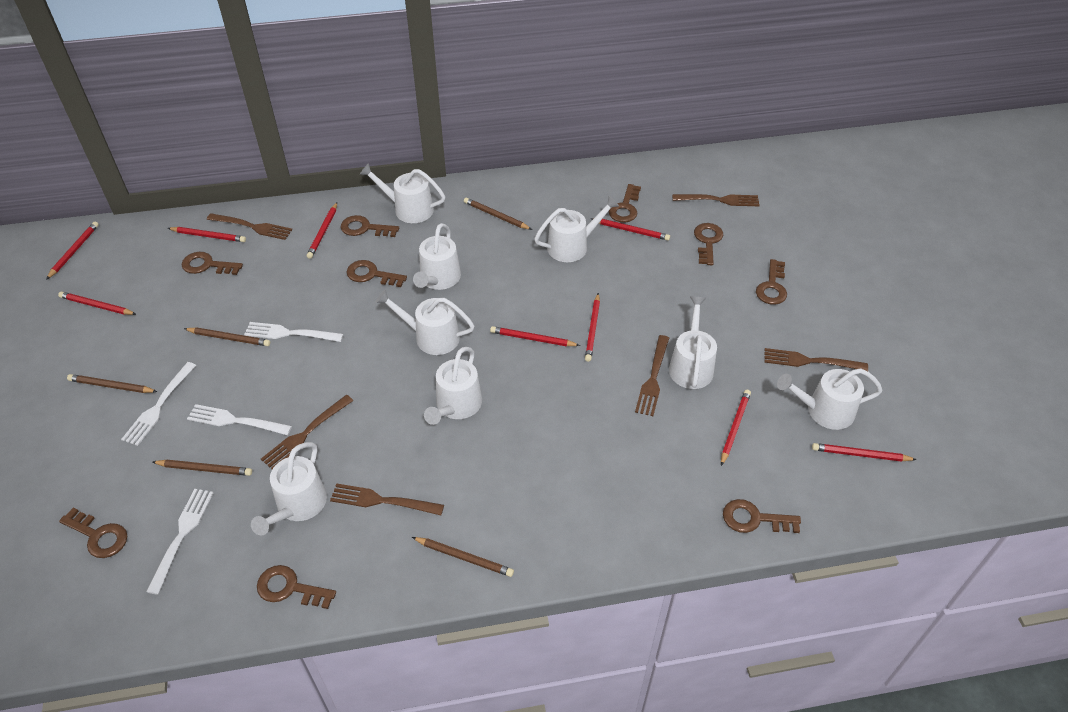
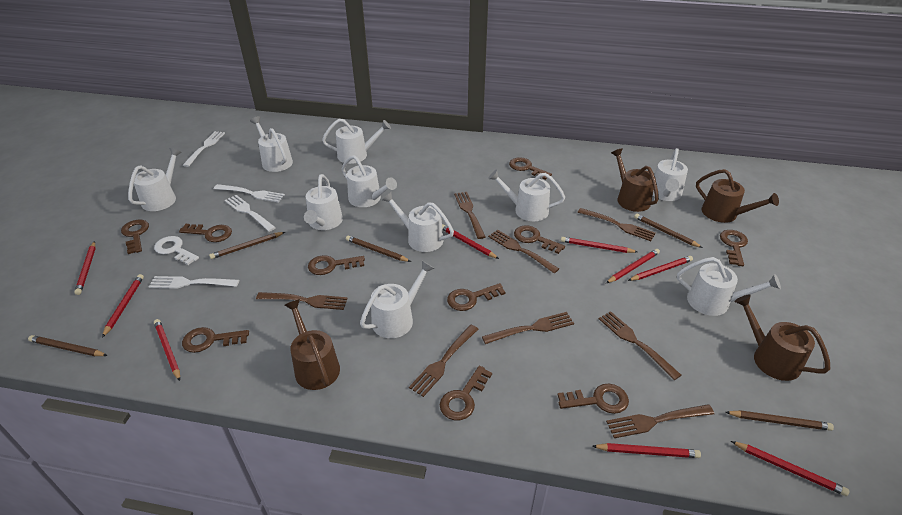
brown fork: 6 -> 8
brown key: 9 -> 10
brown watering can: 0 -> 4
white key: 0 -> 1
white watering can: 8 -> 10

